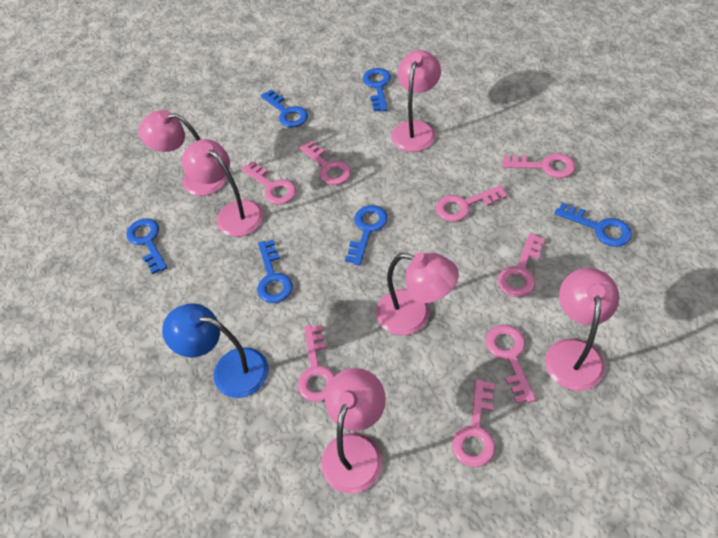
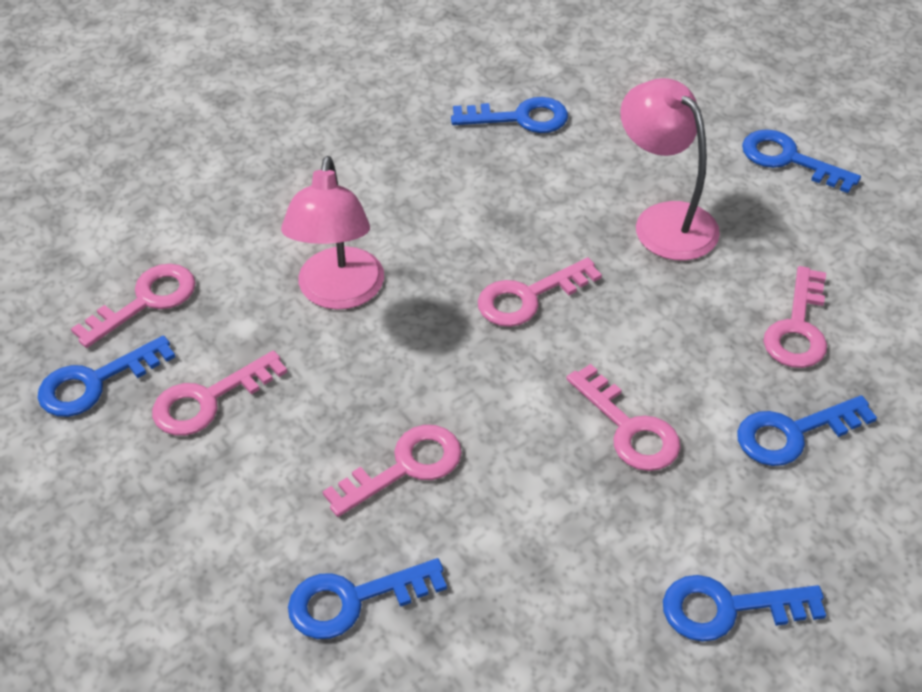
blue lamp: 1 -> 0
pink key: 8 -> 6
pink lamp: 6 -> 2

